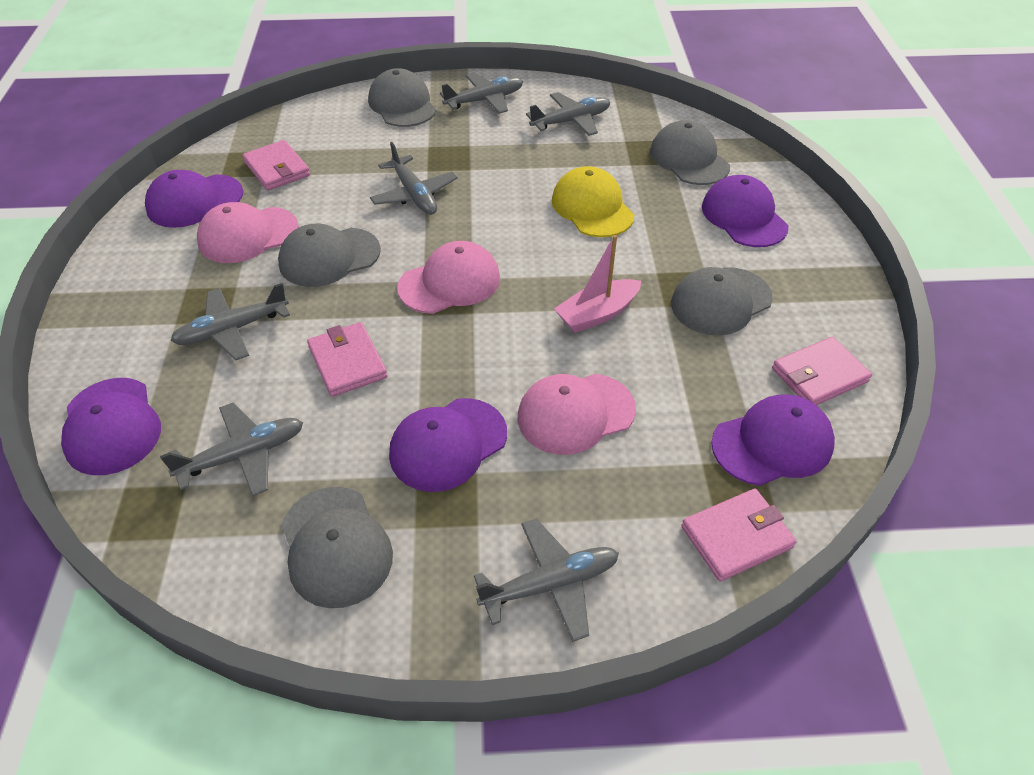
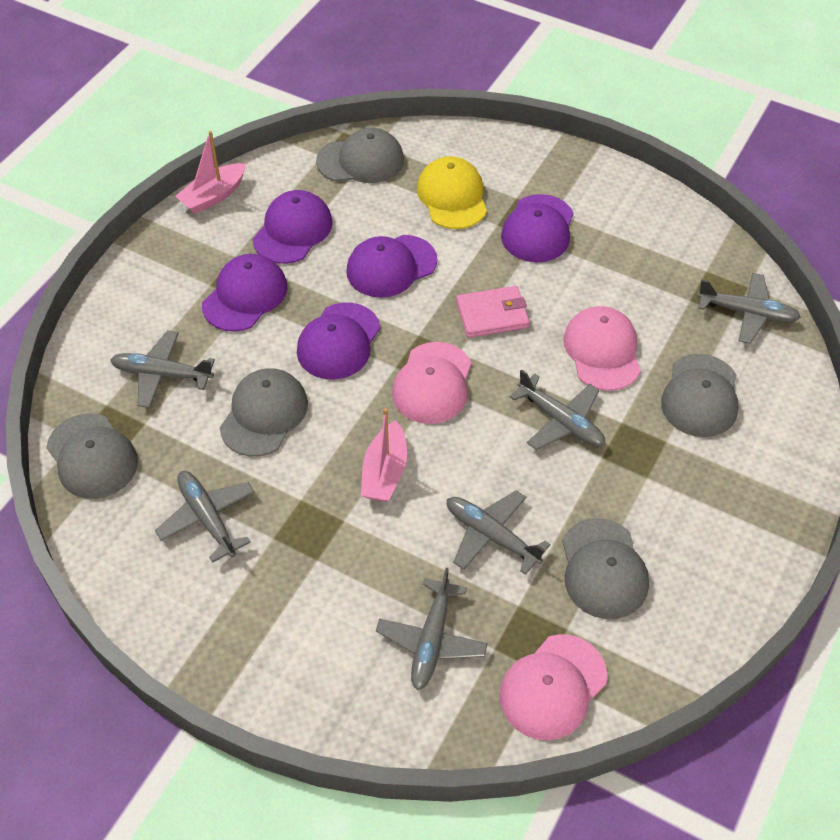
pink boat: 1 -> 2
pink wallet: 4 -> 1

